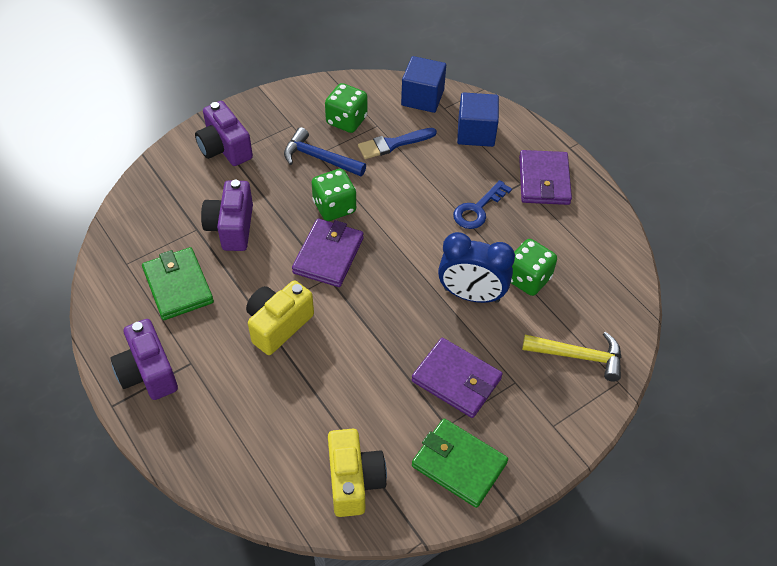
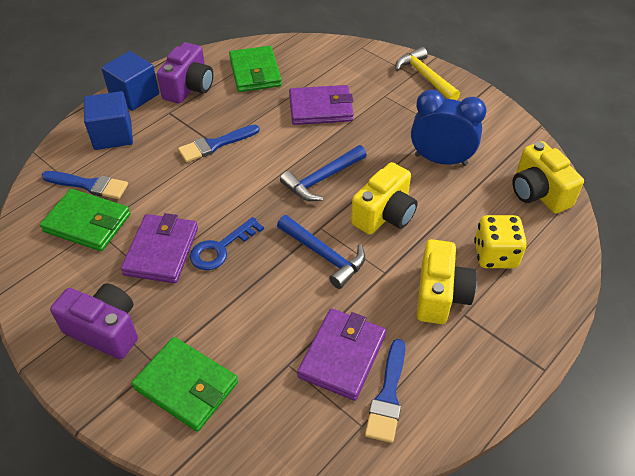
blue brush: 1 -> 3
blue hammer: 1 -> 2
green dice: 3 -> 0
green wallet: 2 -> 3
purple camera: 3 -> 2
yellow camera: 2 -> 3
yellow dice: 0 -> 1

